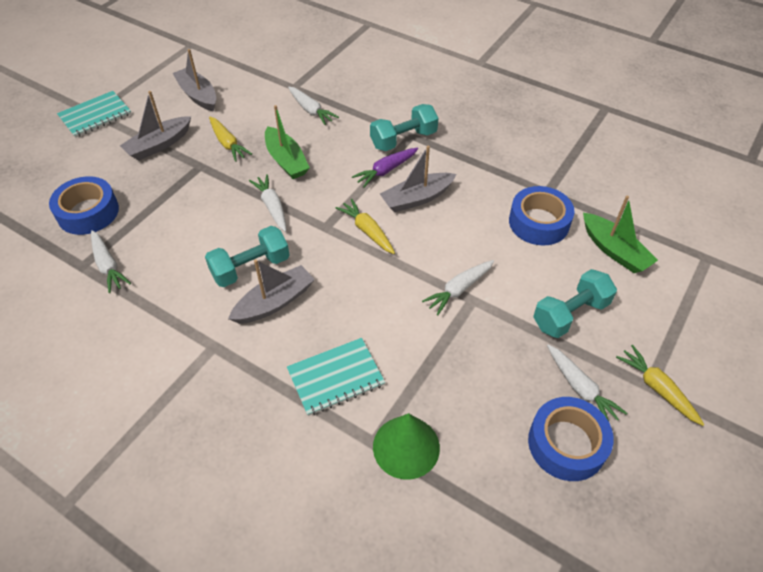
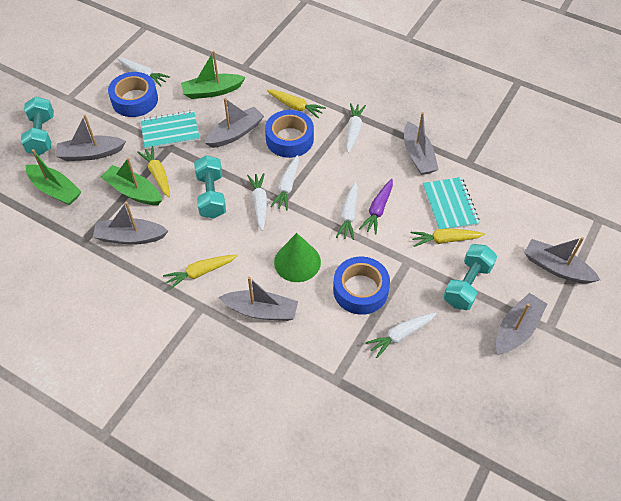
green boat: 2 -> 3
grey boat: 4 -> 7
white carrot: 5 -> 6
yellow carrot: 3 -> 4

